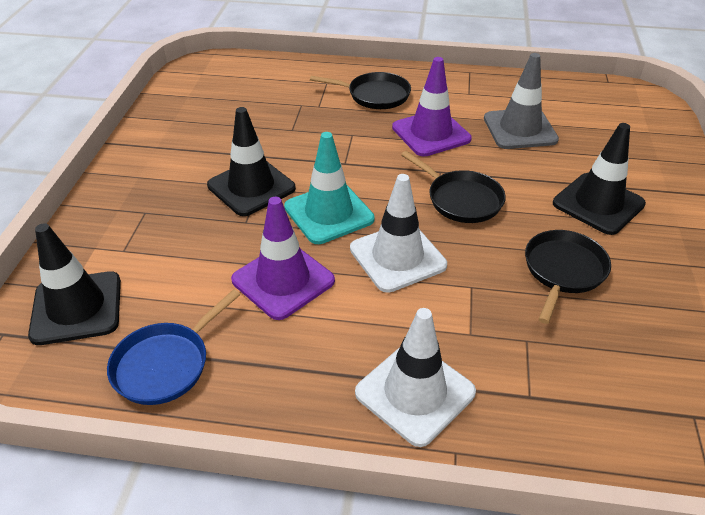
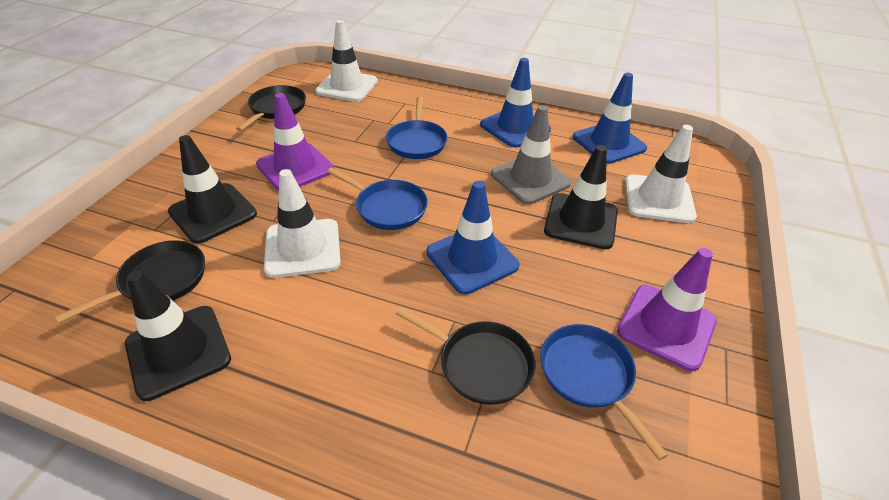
blue pan: 1 -> 3
blue traffic cone: 0 -> 3
turquoise traffic cone: 1 -> 0
white traffic cone: 2 -> 3

